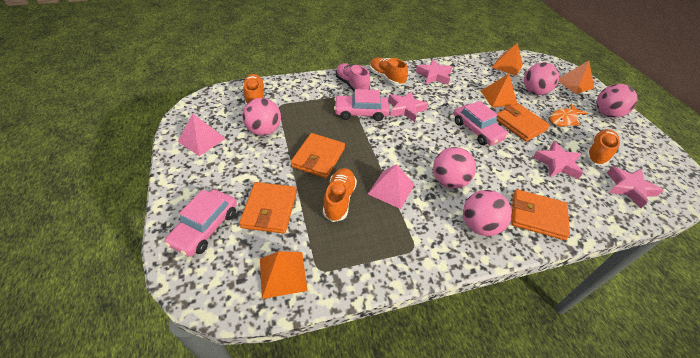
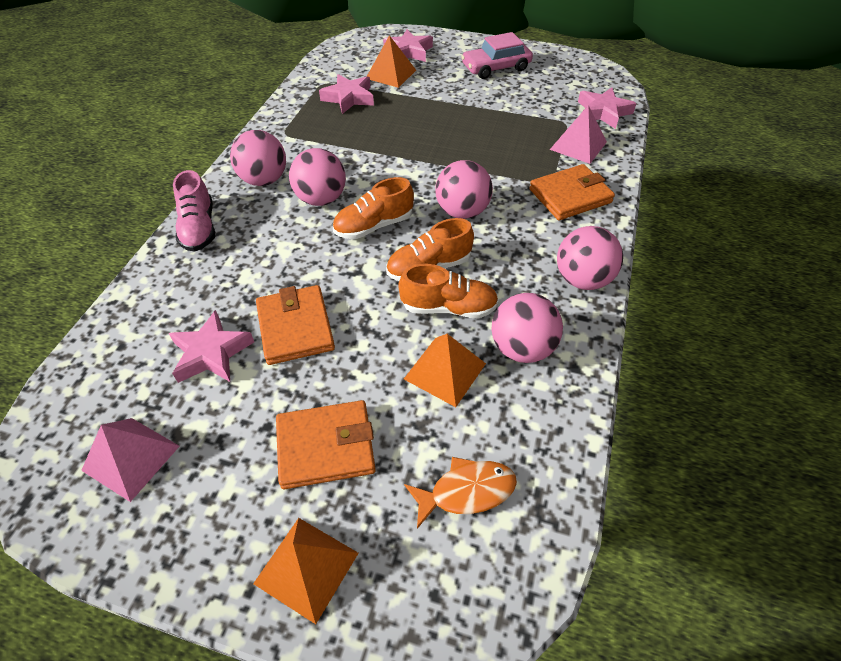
orange pyramid: 4 -> 3
orange shoe: 4 -> 3
orange wallet: 4 -> 3
pink car: 3 -> 1

